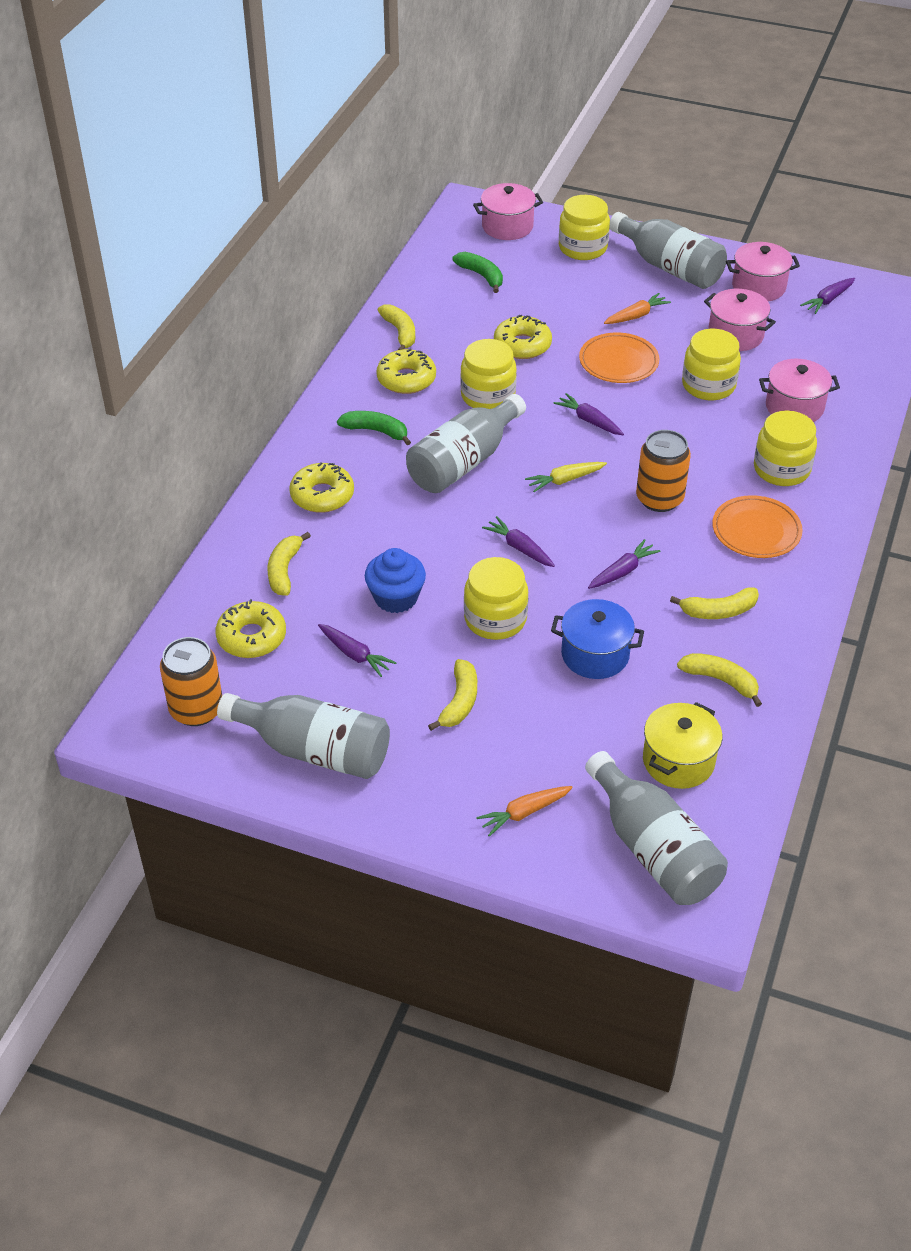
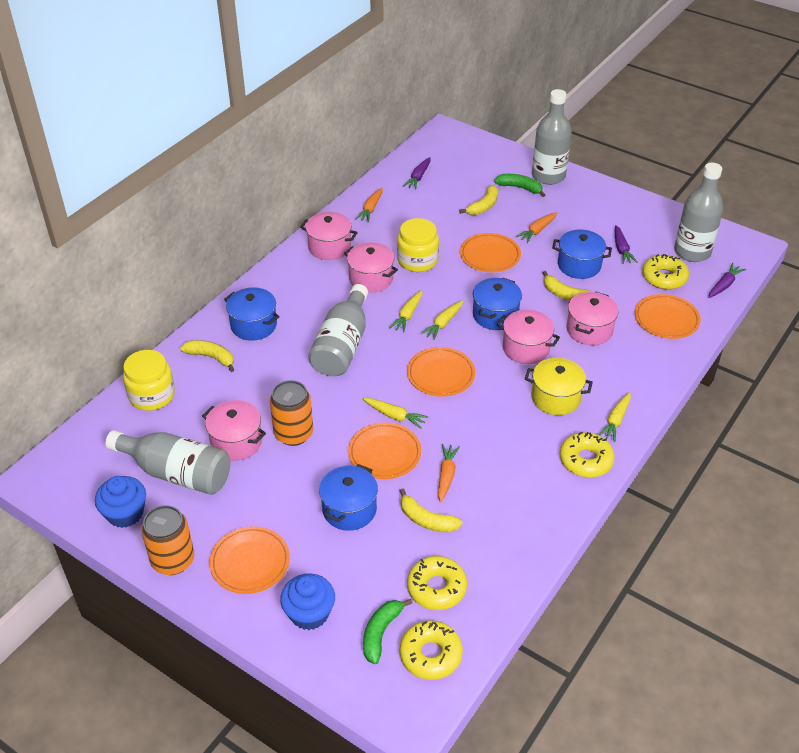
blue cupcake: 1 -> 2
blue pot: 1 -> 4
orange carrot: 2 -> 3
orange plate: 2 -> 5
pink pot: 4 -> 5
purple carrot: 5 -> 3
yellow banana: 5 -> 4
yellow carrot: 1 -> 4
yellow jar: 5 -> 2

